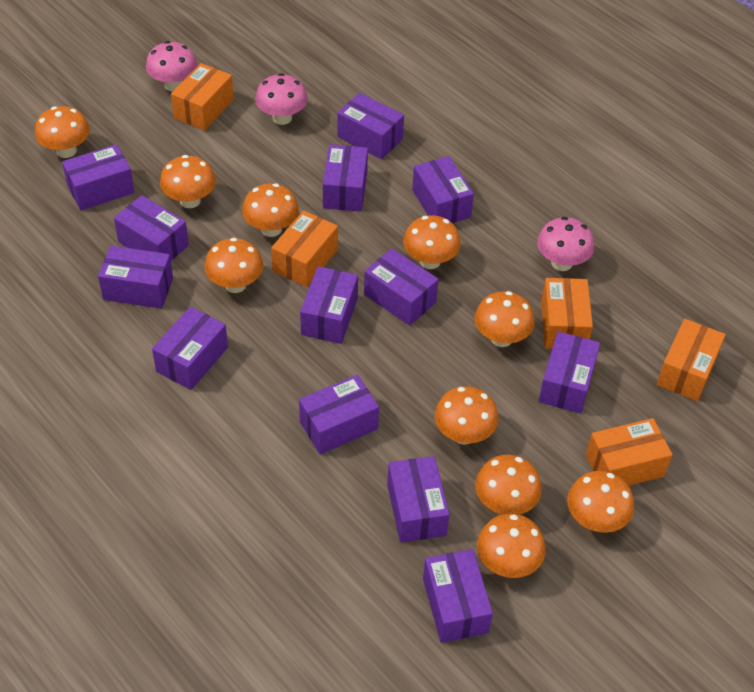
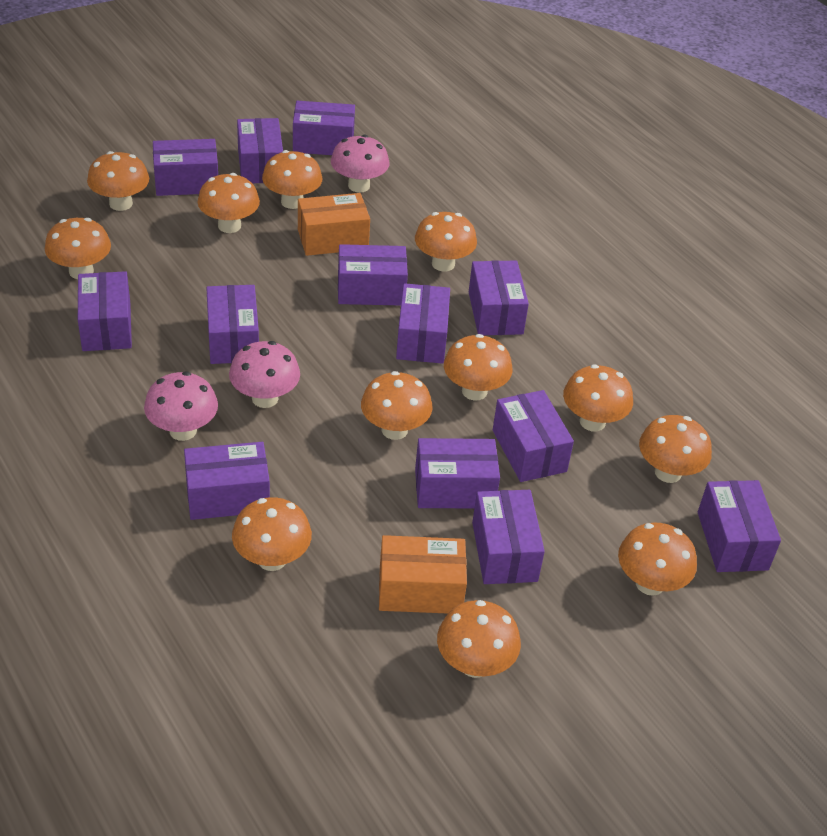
orange box: 5 -> 2
orange mushroom: 10 -> 12

